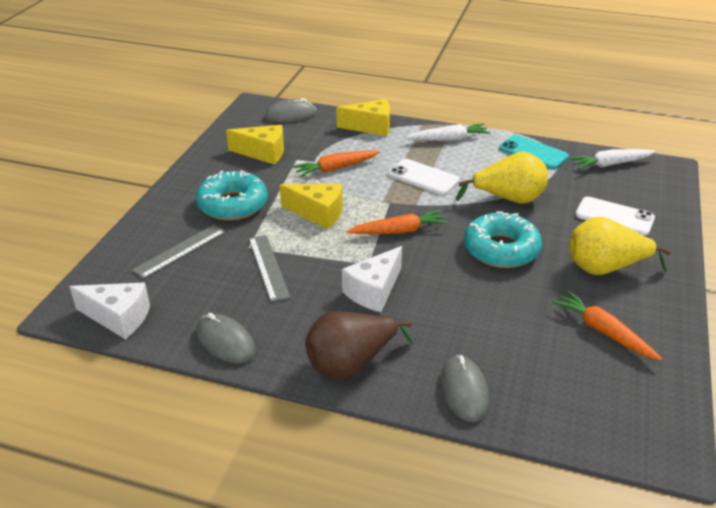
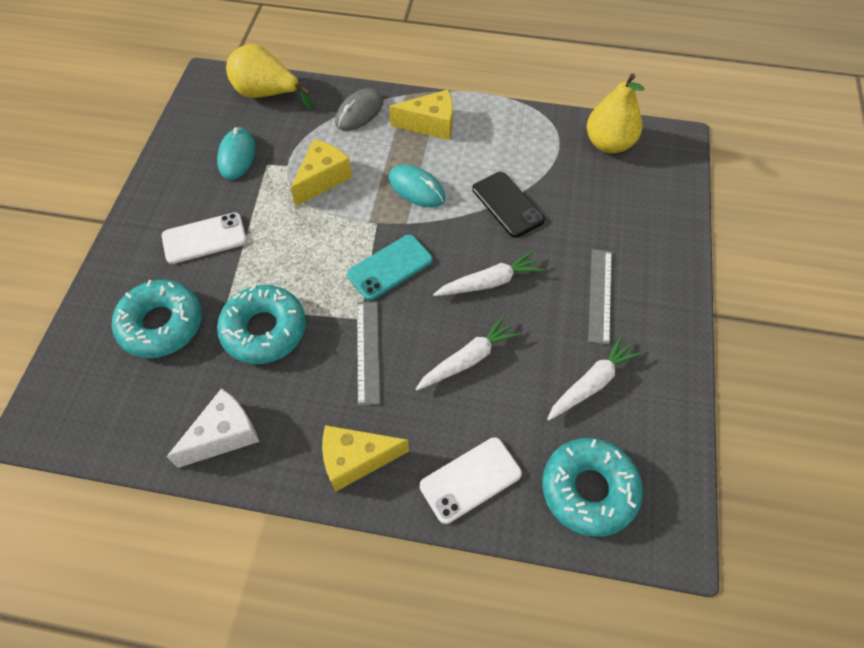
black phone: 0 -> 1
brown pear: 1 -> 0
grey mouse: 3 -> 1
orange carrot: 3 -> 0
turquoise donut: 2 -> 3
turquoise mouse: 0 -> 2
white carrot: 2 -> 3
white cheese: 2 -> 1

